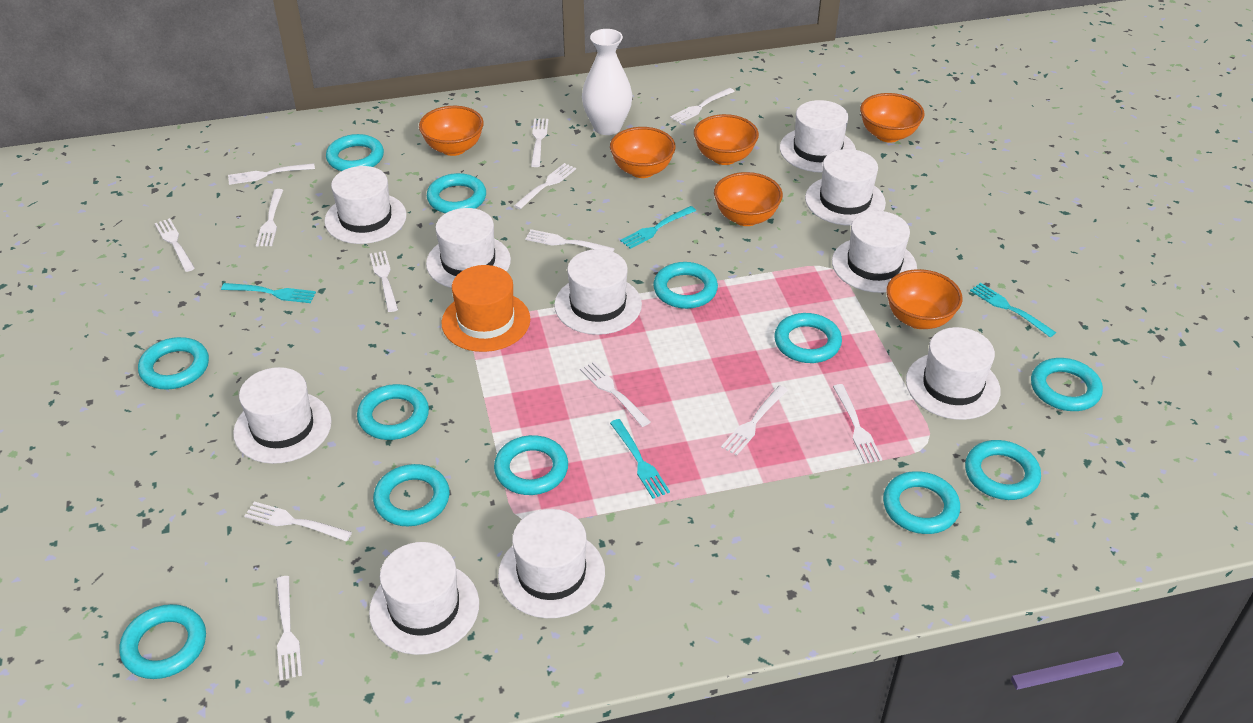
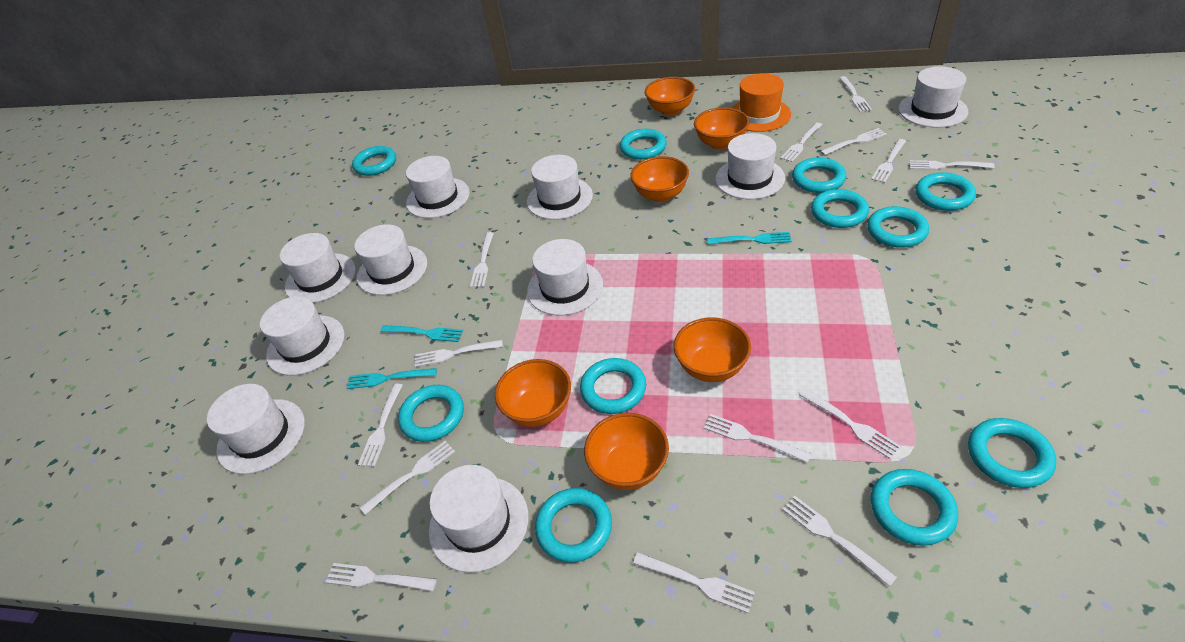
turquoise fork: 4 -> 3
turquoise ring: 12 -> 11
white fork: 13 -> 14
white vase: 1 -> 0

